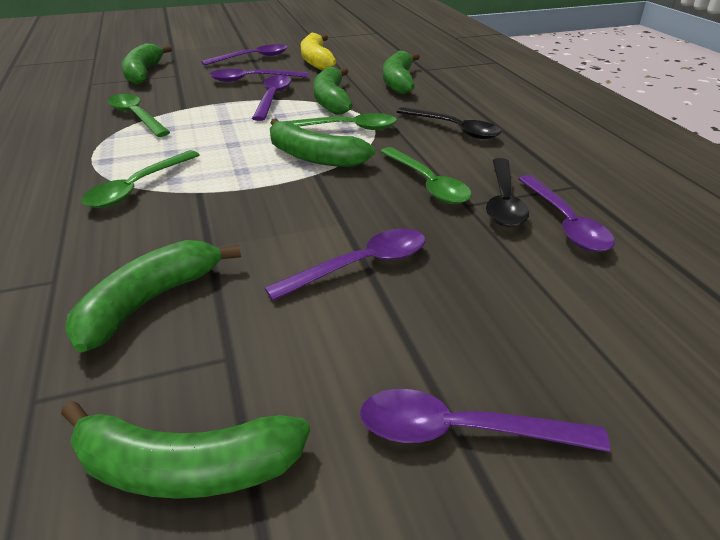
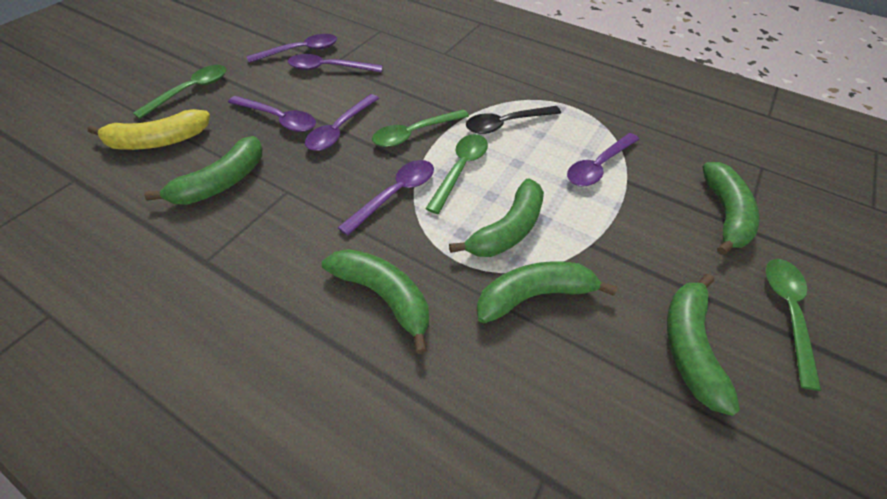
black spoon: 2 -> 1

